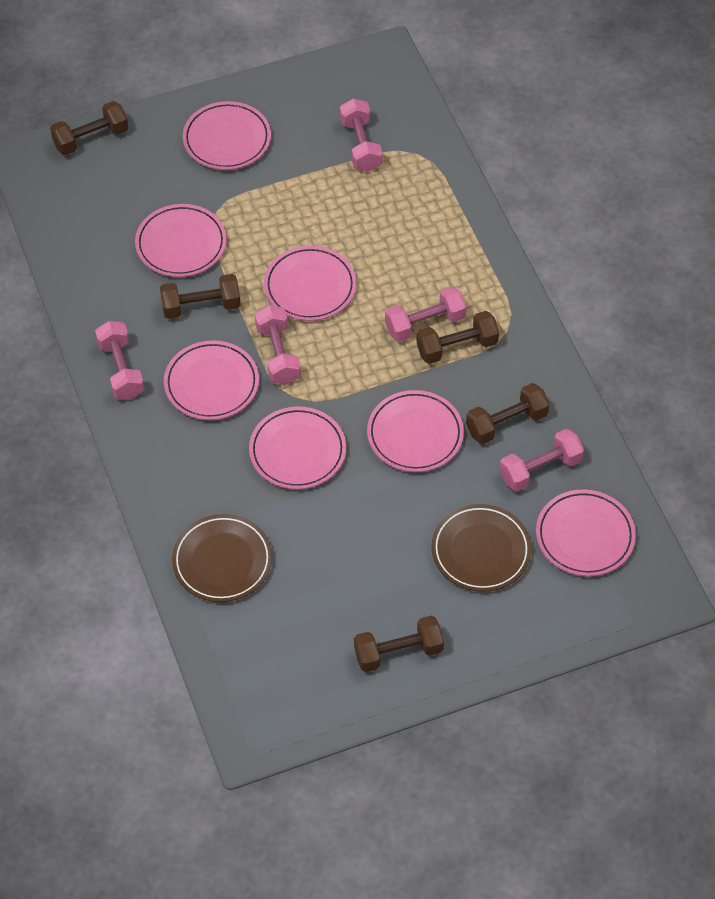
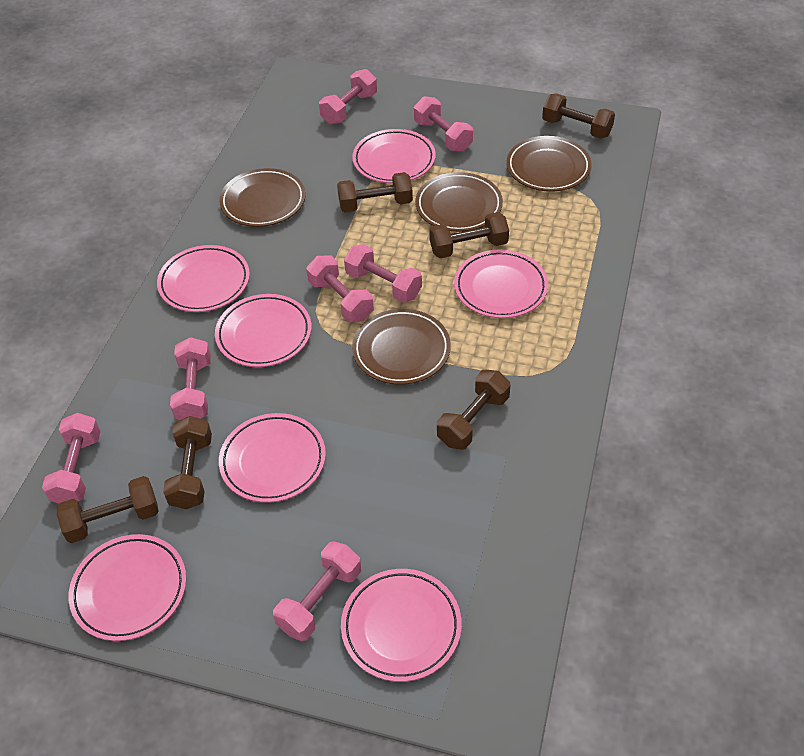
brown dumbbell: 5 -> 6
brown plate: 2 -> 4
pink dumbbell: 5 -> 7

